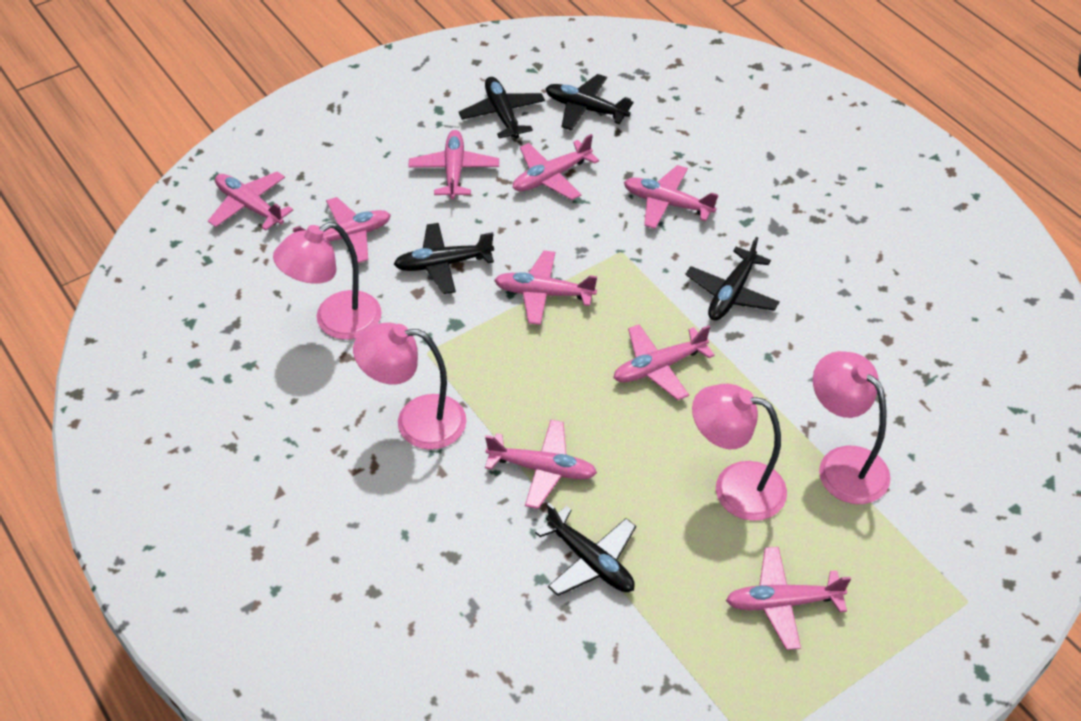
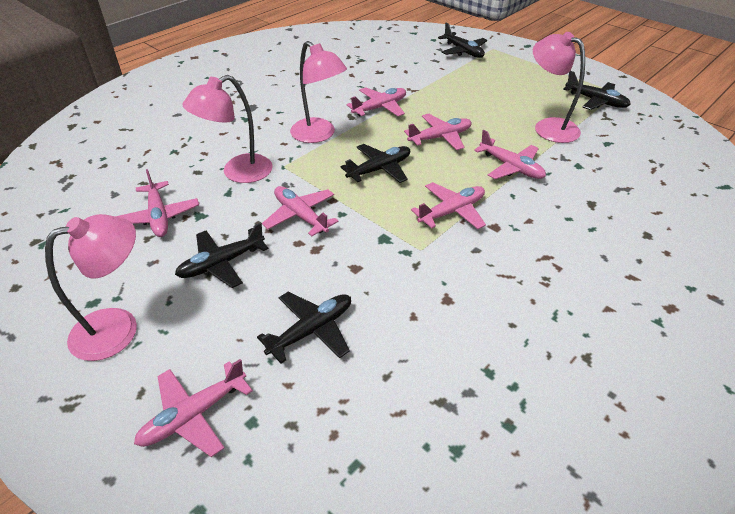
pink plane: 9 -> 7

